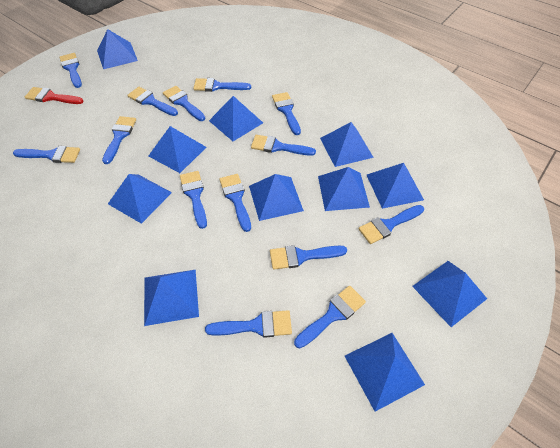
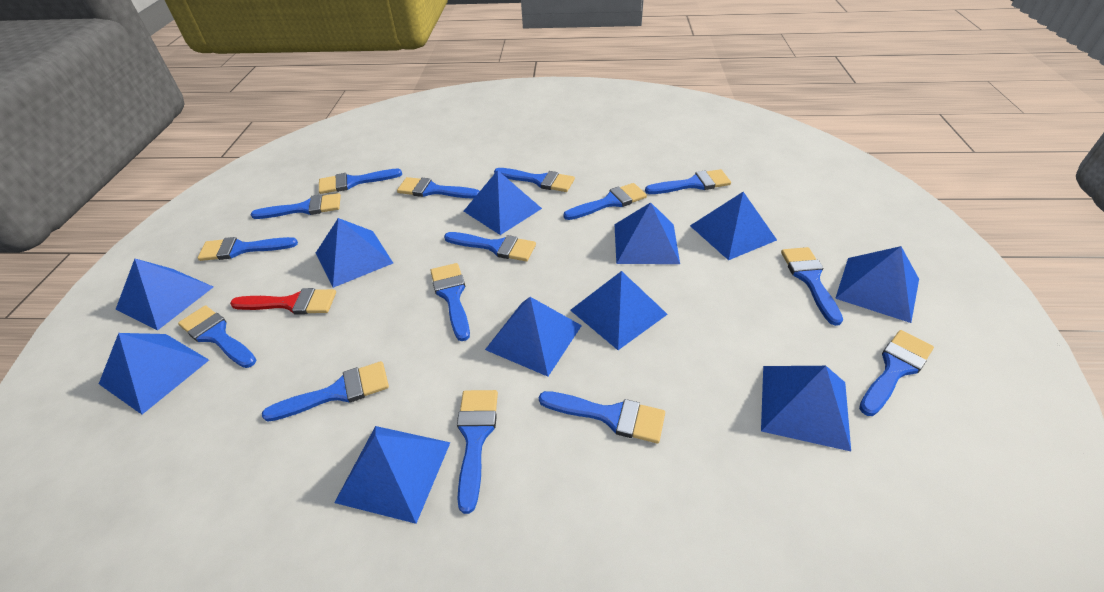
blue brush: 14 -> 15

